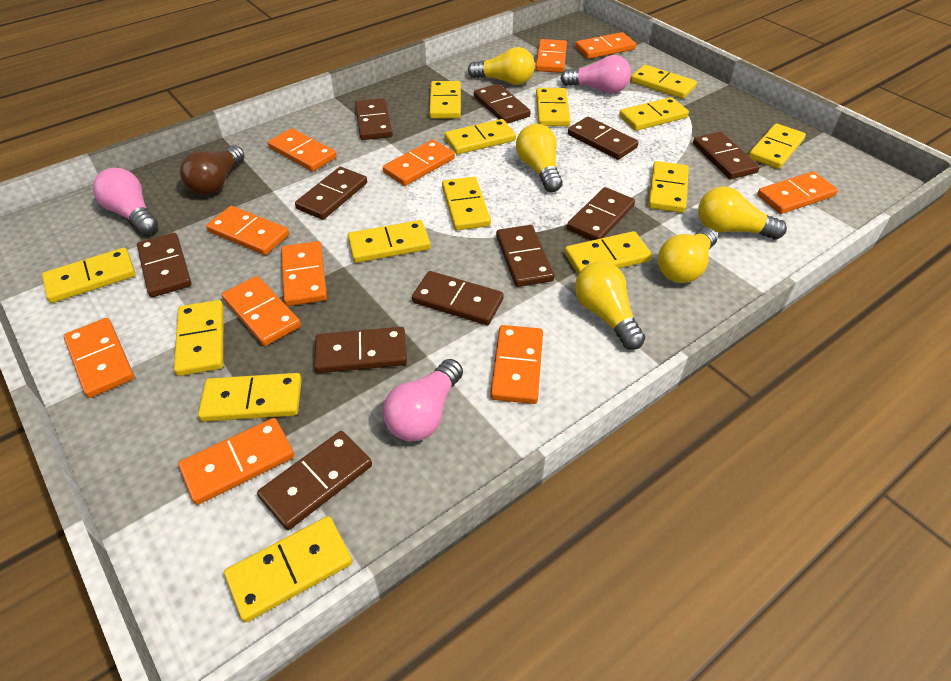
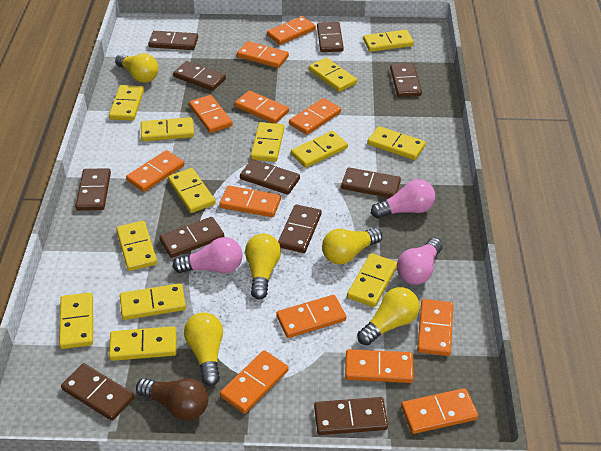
orange domino: 11 -> 12
yellow domino: 14 -> 13

